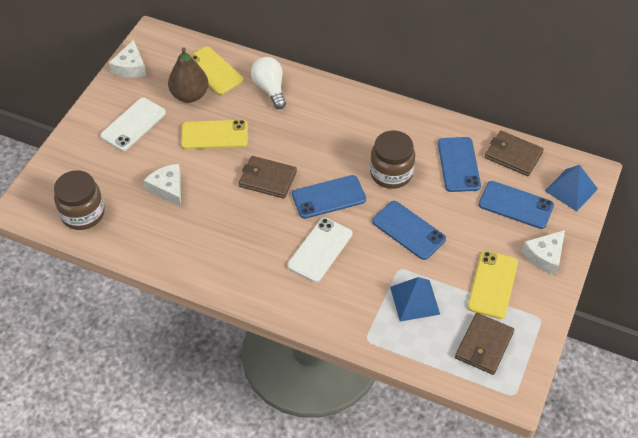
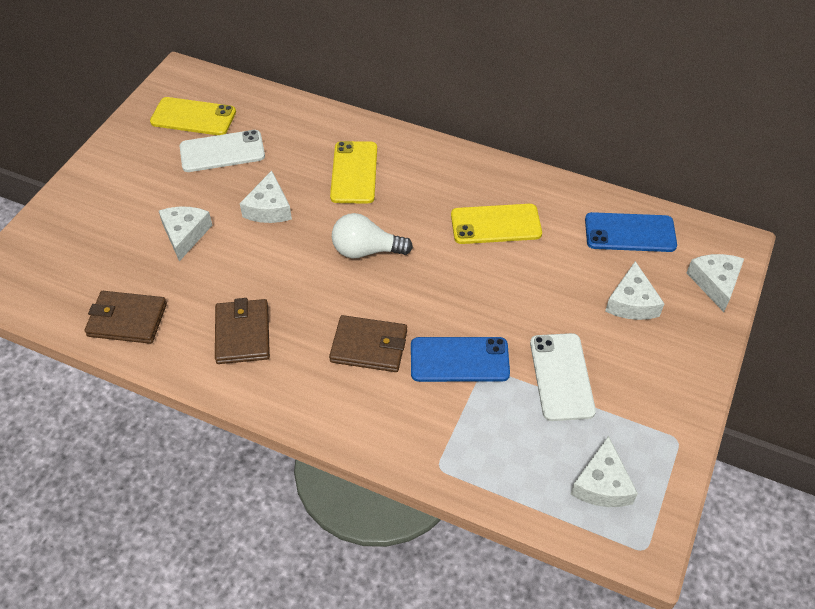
blue phone: 4 -> 2
blue pyramid: 2 -> 0
brown jar: 2 -> 0
brown pear: 1 -> 0
white cheese: 3 -> 5

